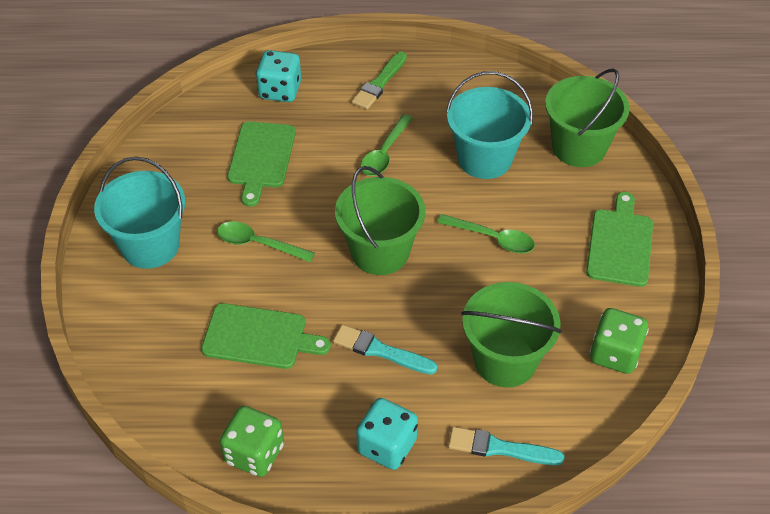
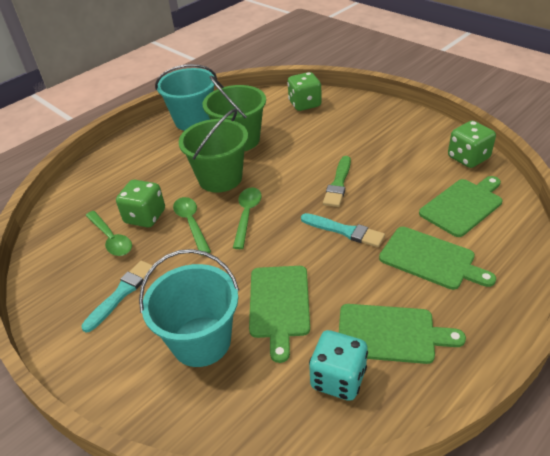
green bucket: 3 -> 2
green cutting board: 3 -> 4
green dice: 2 -> 3
turquoise dice: 2 -> 1

